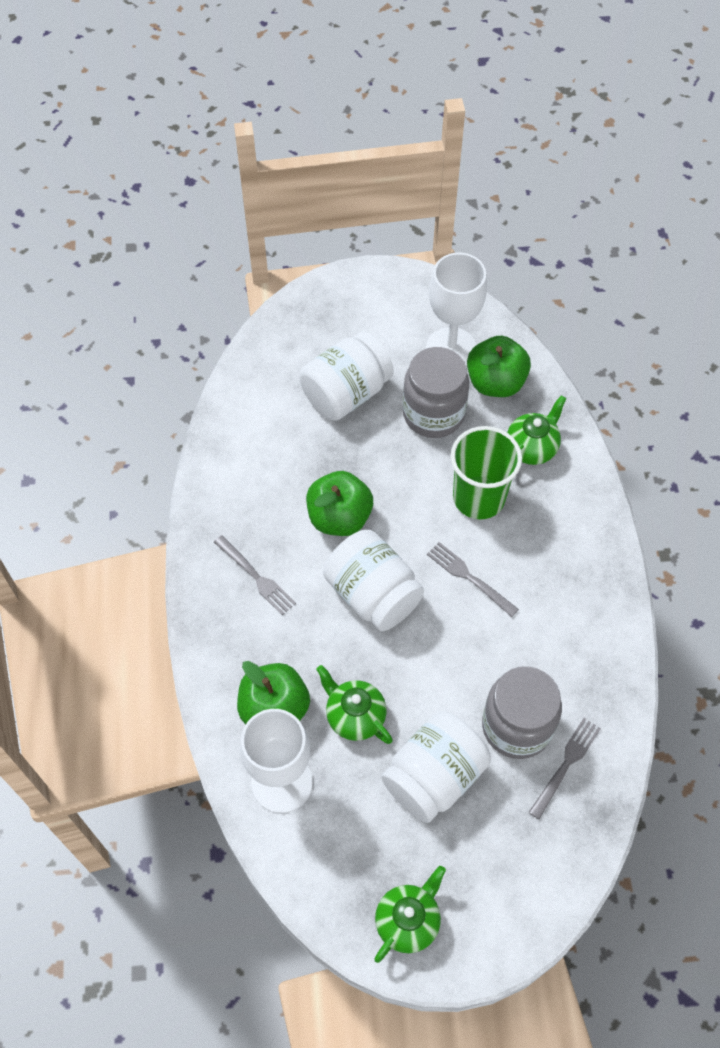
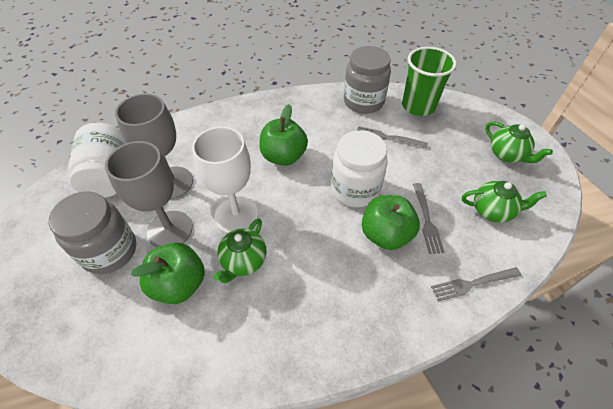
grey goblet: 0 -> 2
white goblet: 2 -> 1
white jar: 3 -> 2

